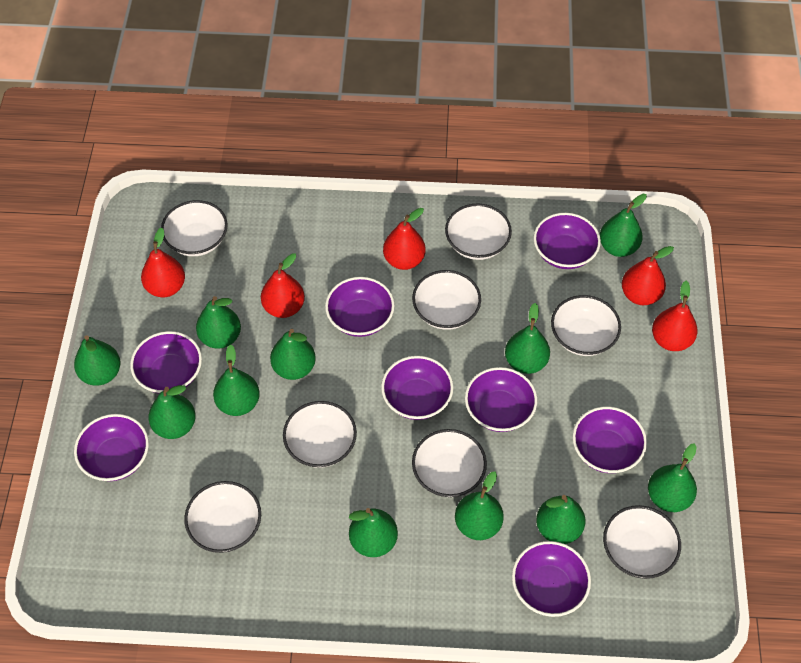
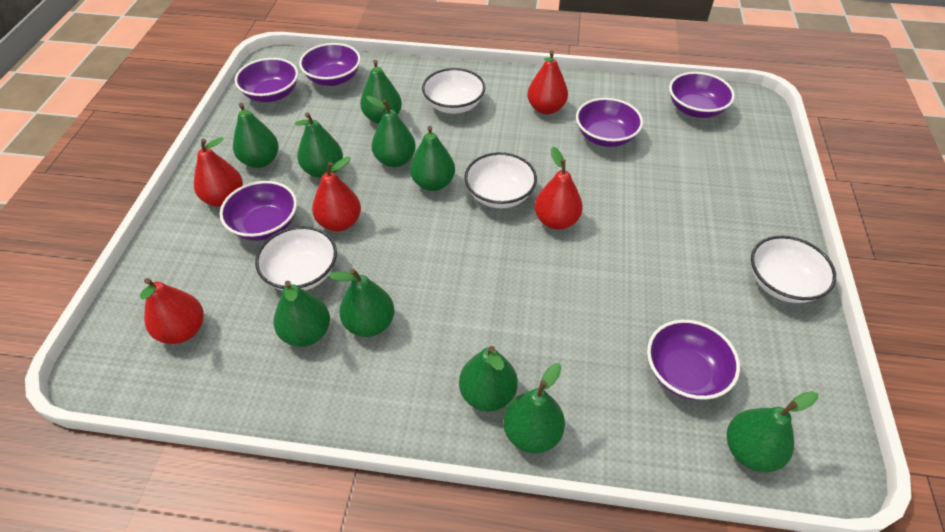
green pear: 11 -> 10
purple bowl: 8 -> 6
white bowl: 8 -> 4

